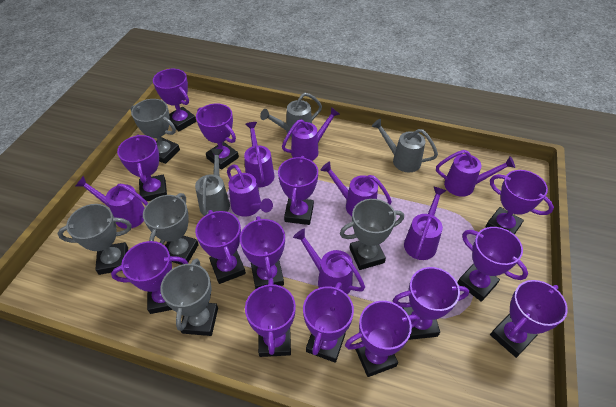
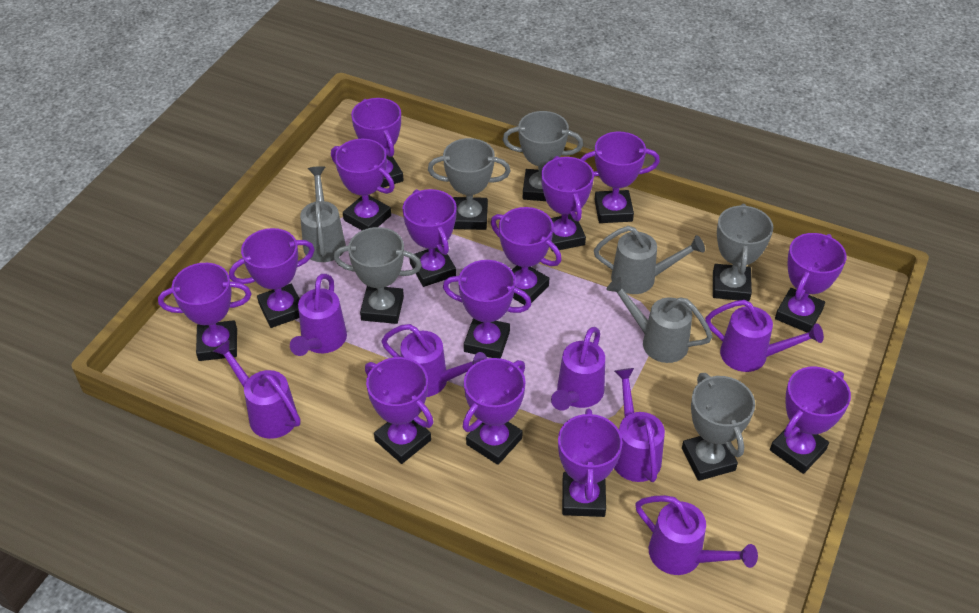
purple watering can: 8 -> 7

